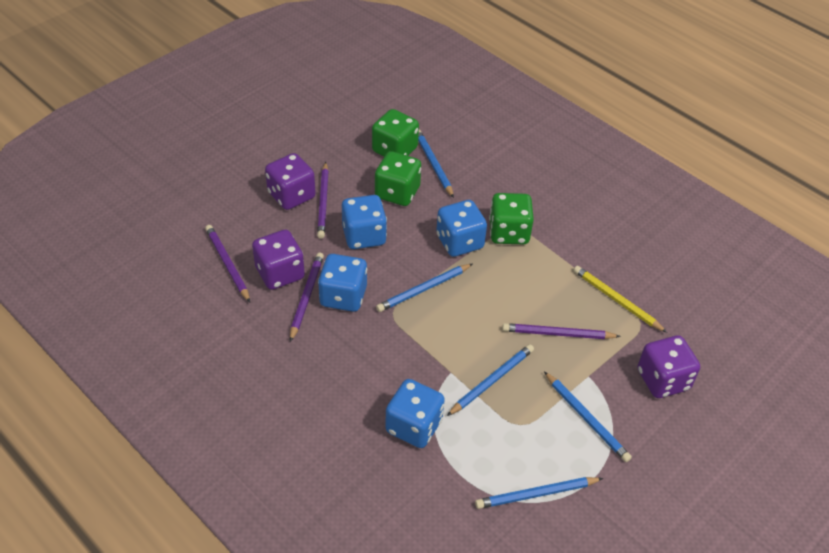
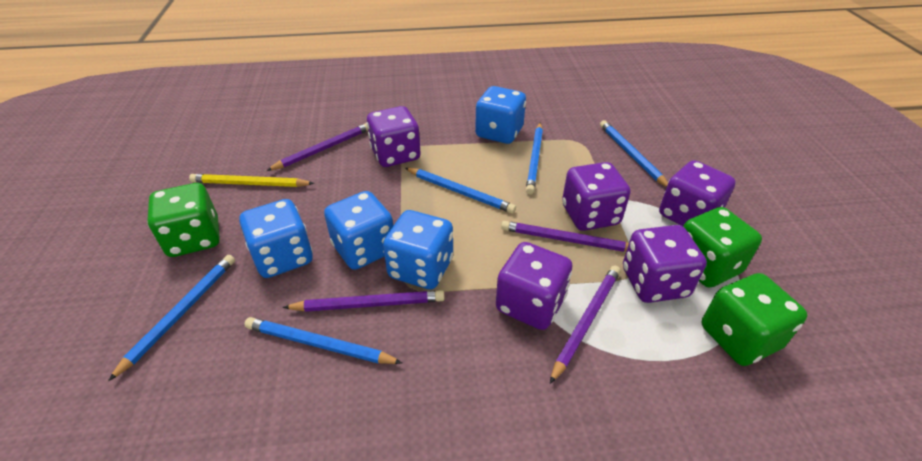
purple dice: 3 -> 5

